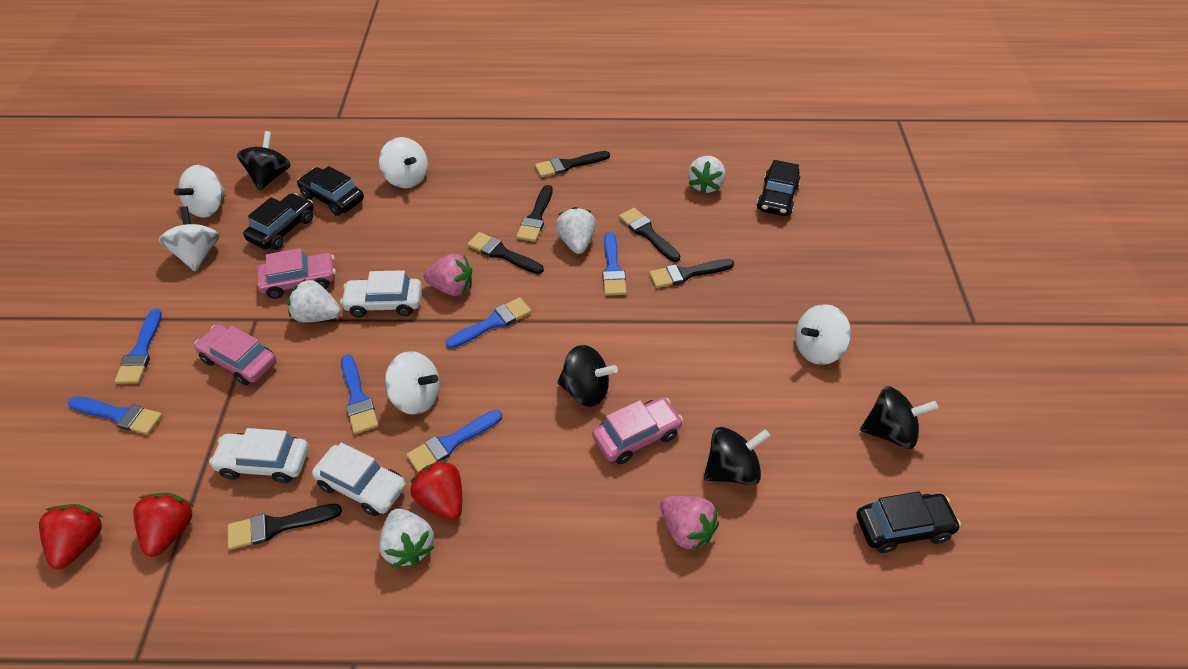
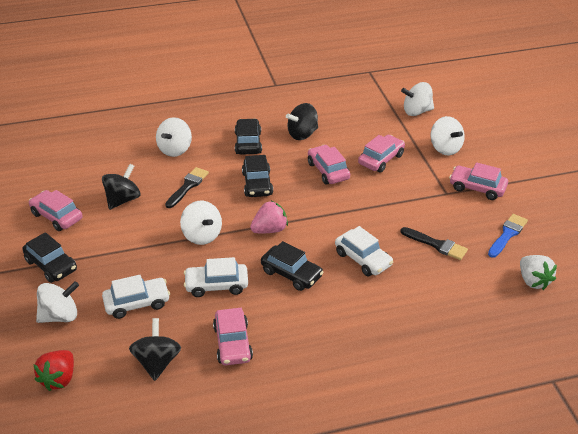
black brush: 6 -> 2
black spinning top: 4 -> 3
blue brush: 6 -> 1
pink car: 3 -> 5
pink strawberry: 2 -> 1
red strawberry: 3 -> 1
white strawberry: 4 -> 1

